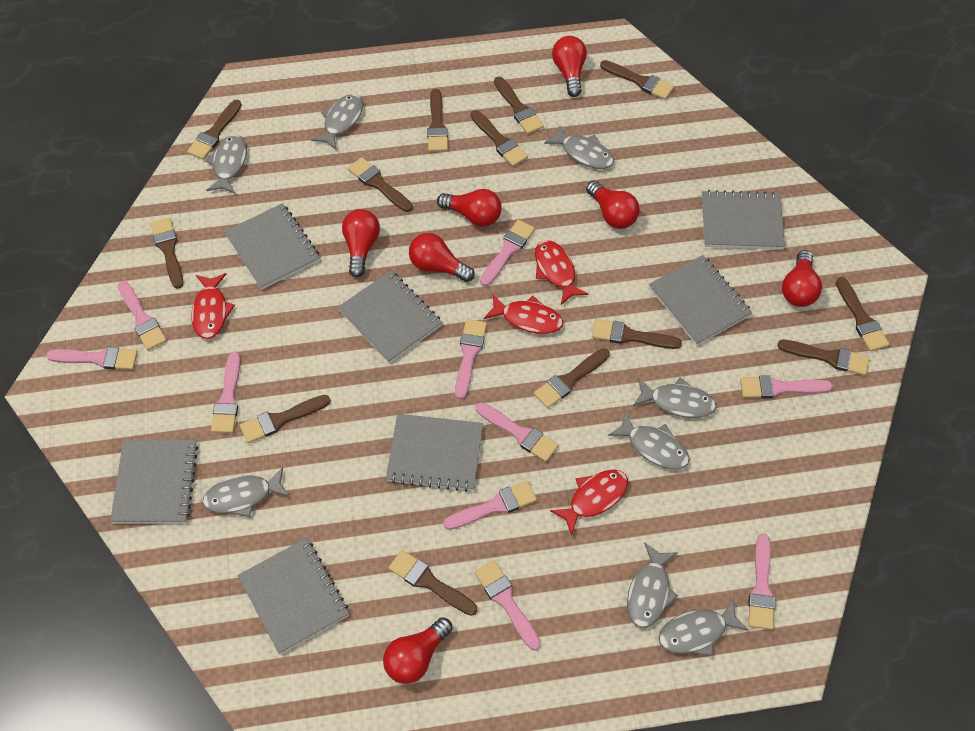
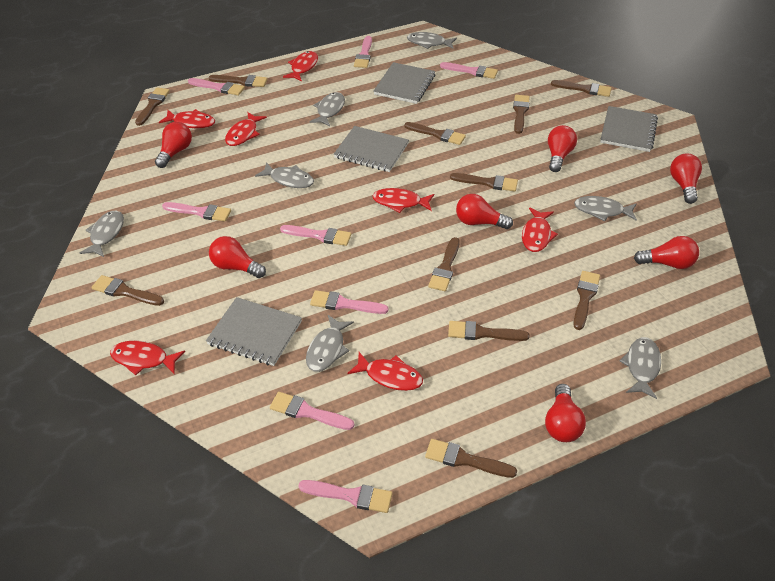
brown brush: 13 -> 11
grey fish: 8 -> 7
grey notebook: 7 -> 4
pink brush: 10 -> 8
red fish: 4 -> 7

